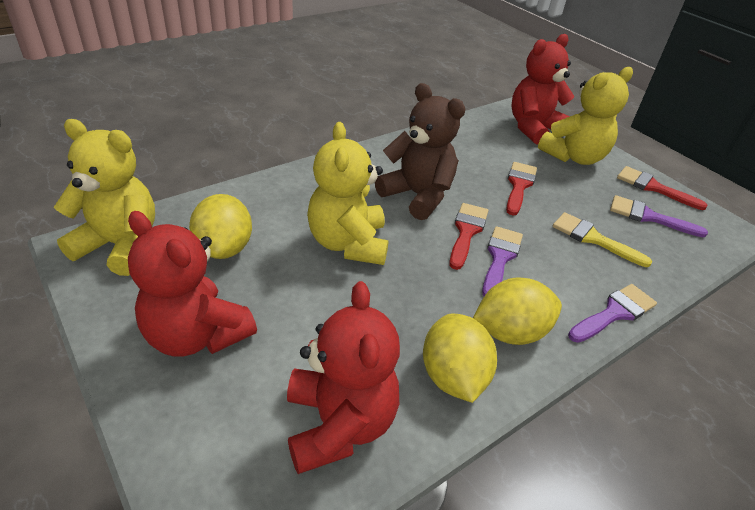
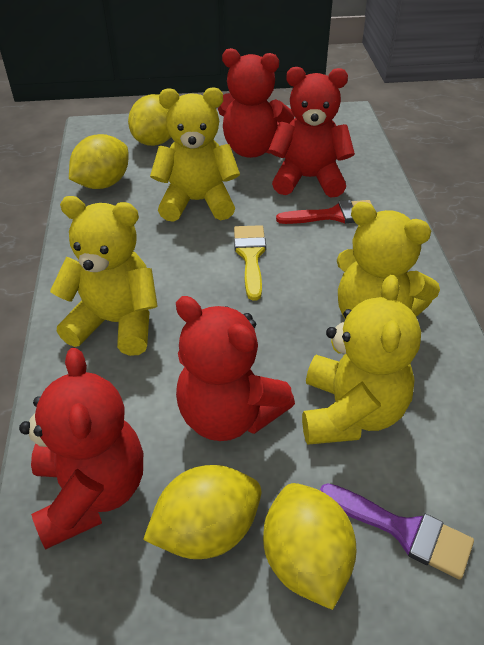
brown teddy bear: 1 -> 0
purple brush: 3 -> 1
red brush: 3 -> 1
red teddy bear: 3 -> 4
yellow lemon: 3 -> 4
yellow teddy bear: 3 -> 4

